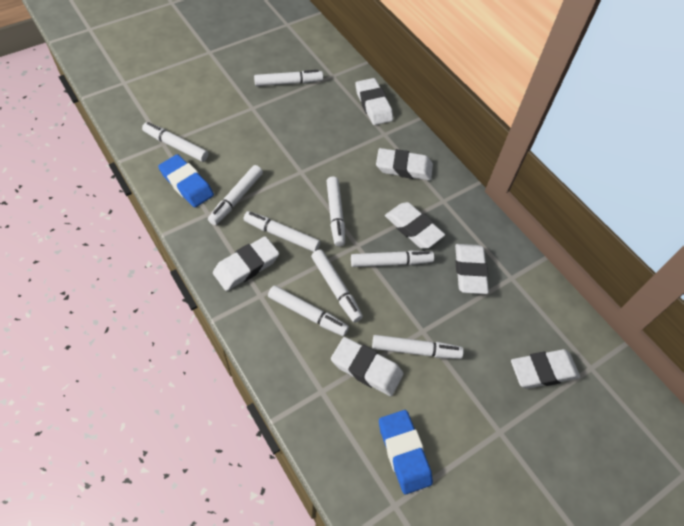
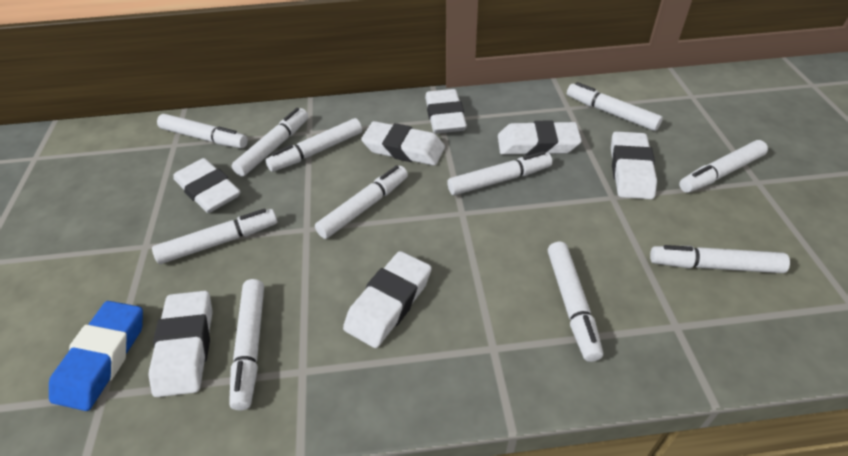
blue eraser: 2 -> 1
white marker: 9 -> 11

